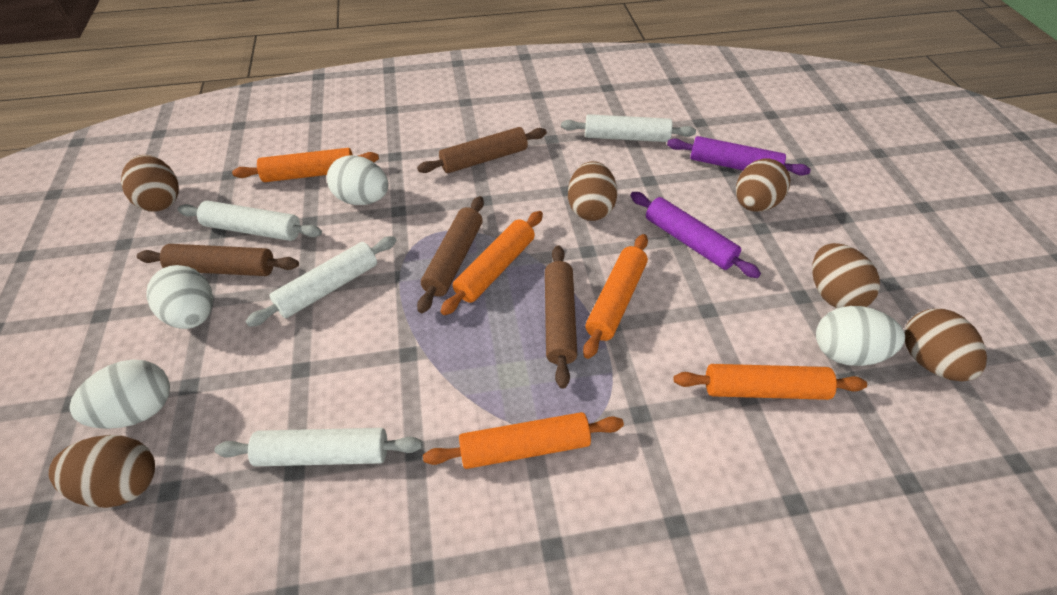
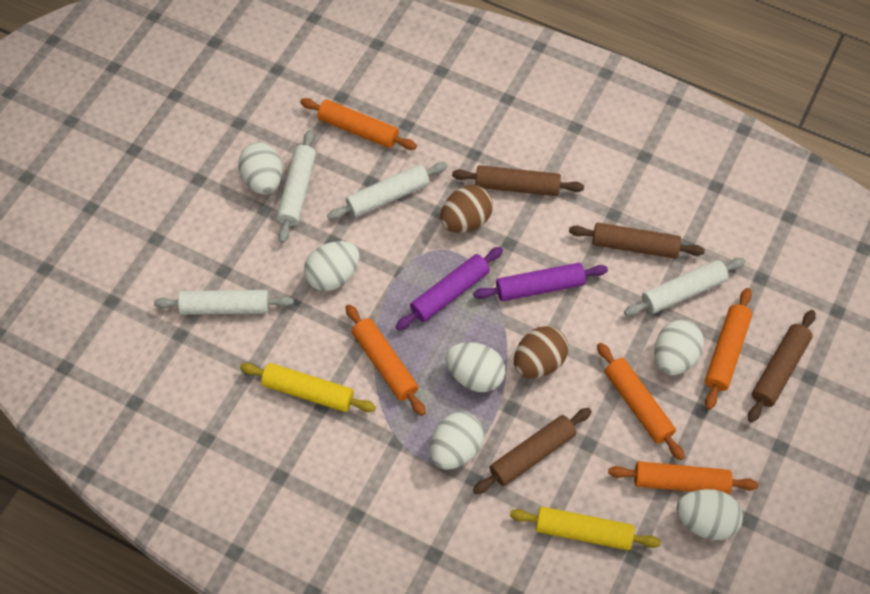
brown egg: 6 -> 2
white egg: 4 -> 6
yellow rolling pin: 0 -> 2

